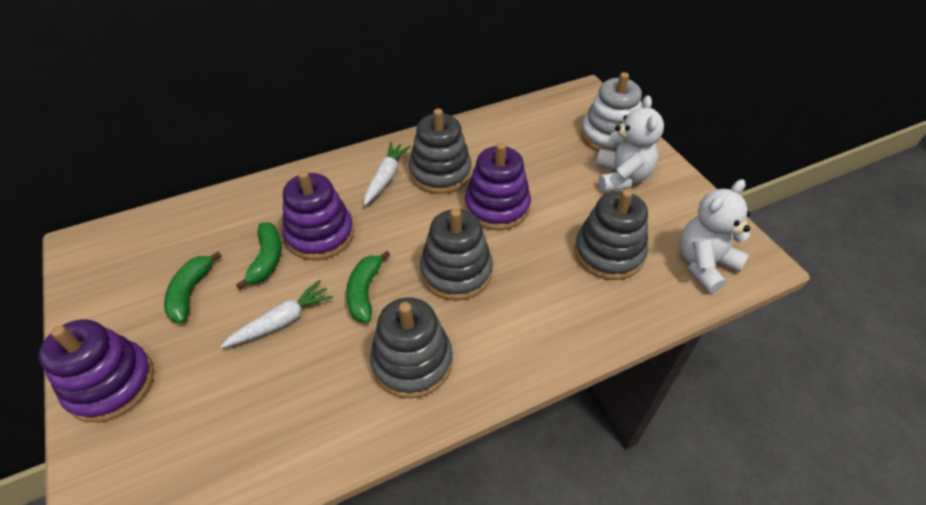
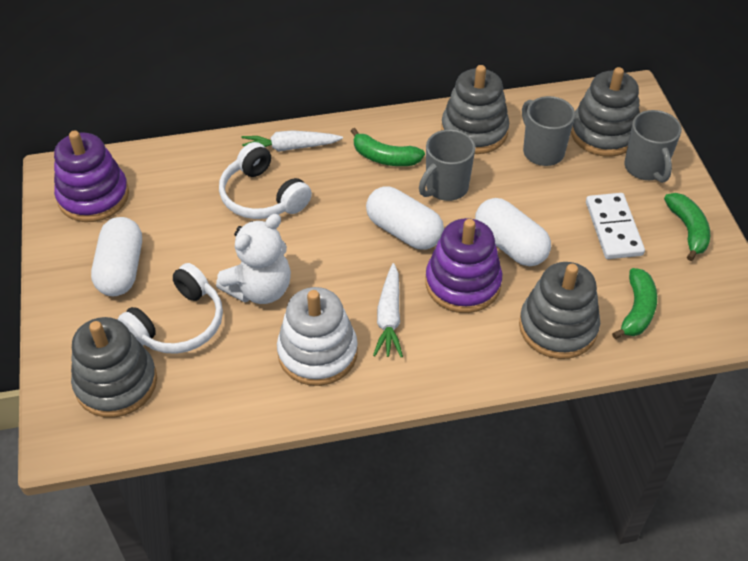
grey mug: 0 -> 3
purple stacking toy: 3 -> 2
white capsule: 0 -> 3
white domino: 0 -> 1
white headphones: 0 -> 2
white teddy bear: 2 -> 1

